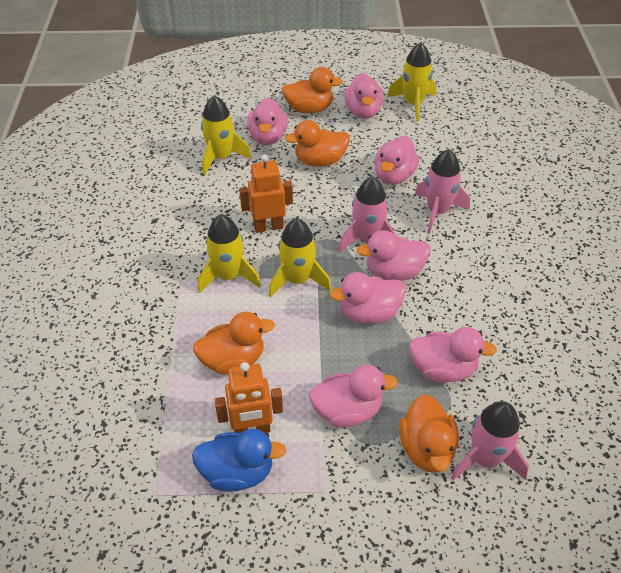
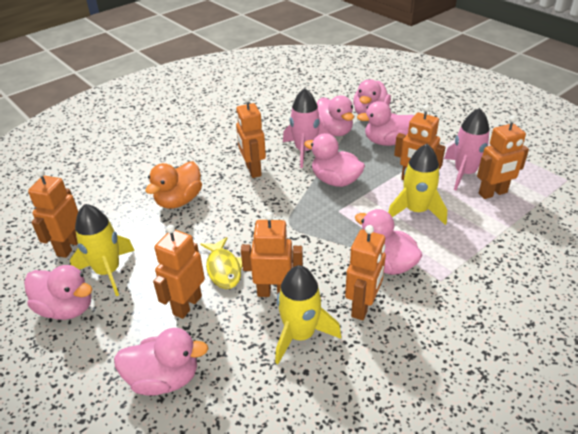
blue duck: 1 -> 0
orange duck: 4 -> 1
orange robot: 2 -> 7
pink rocket: 3 -> 2
yellow fish: 0 -> 1
yellow rocket: 4 -> 3

